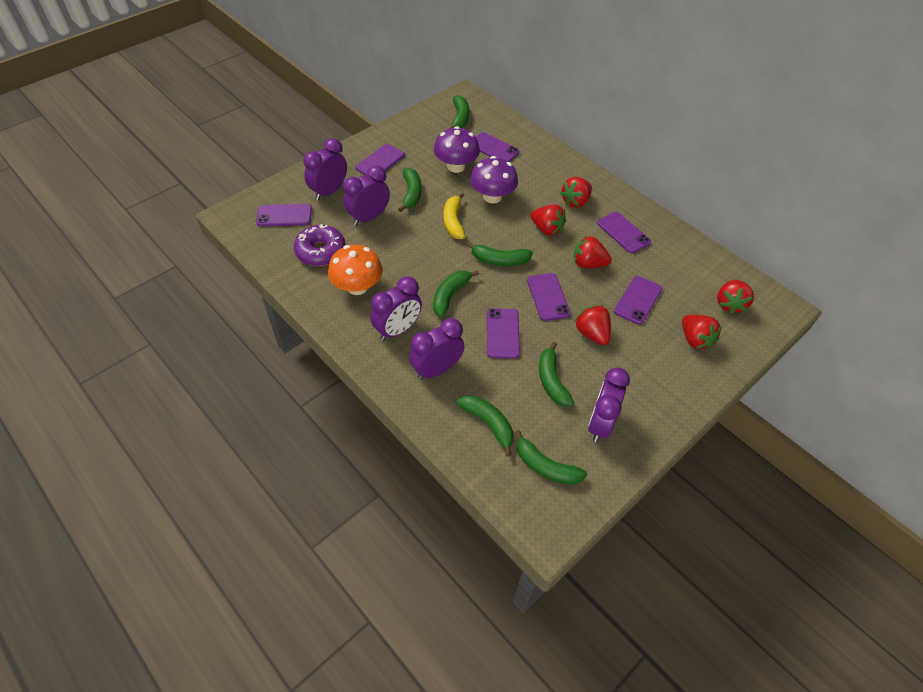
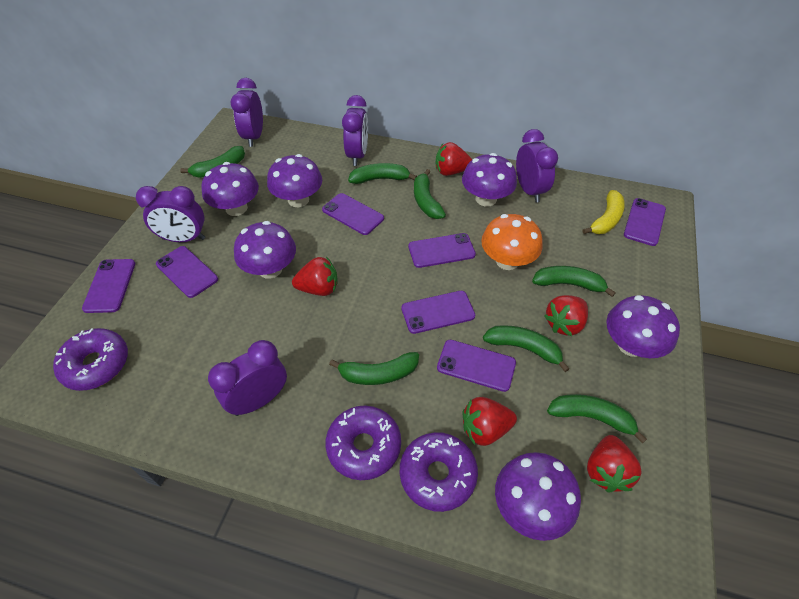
purple donut: 1 -> 3
purple mushroom: 2 -> 6
red strawberry: 6 -> 5

